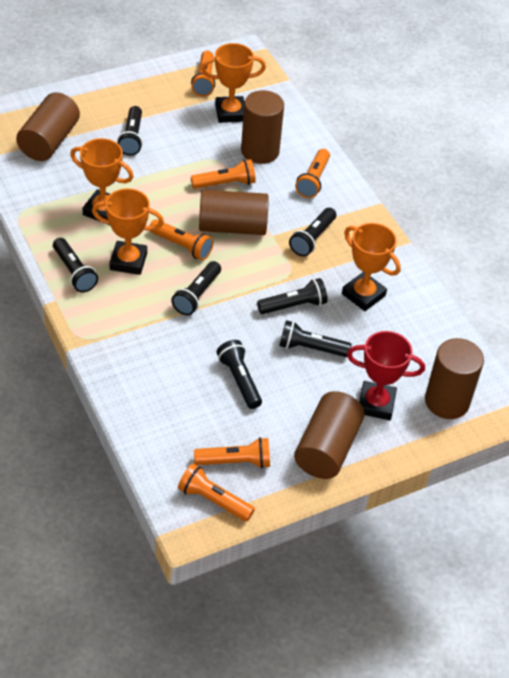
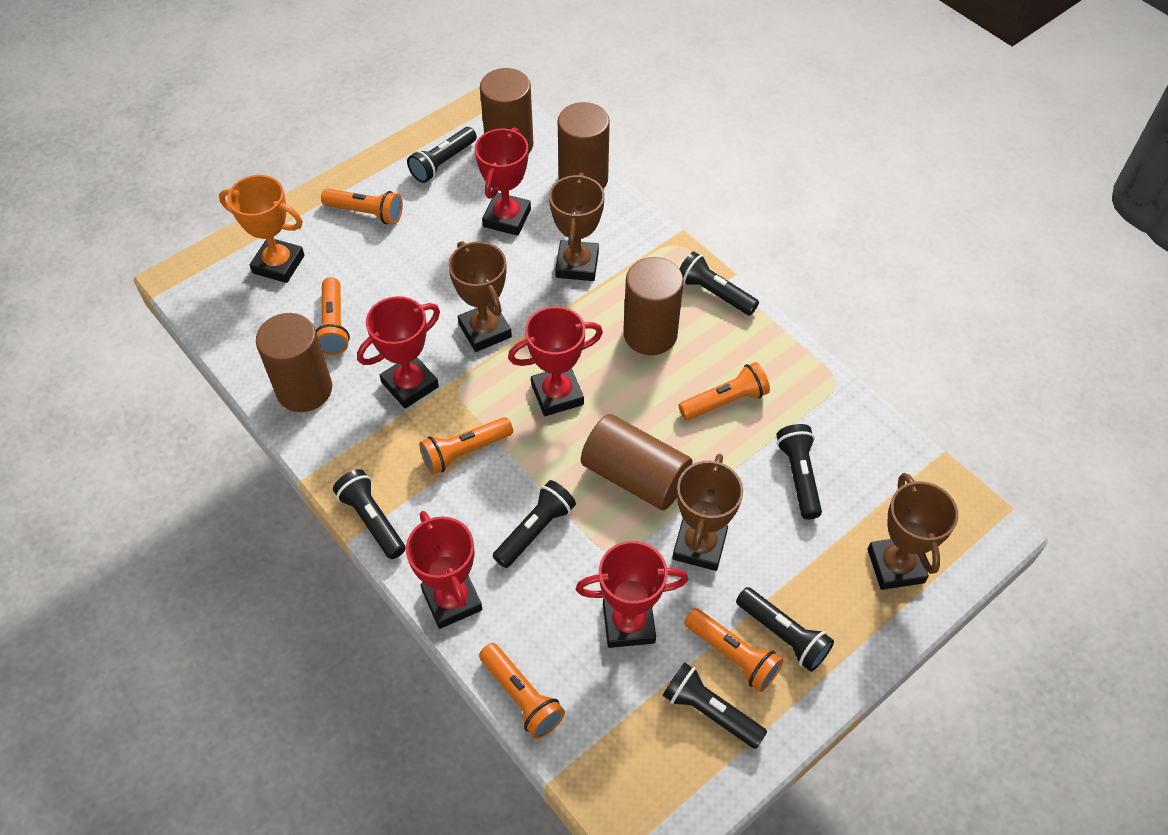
brown trophy: 0 -> 4
orange trophy: 4 -> 1
red trophy: 1 -> 5

